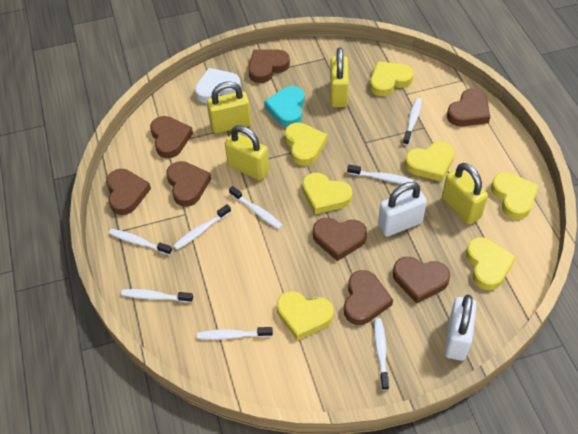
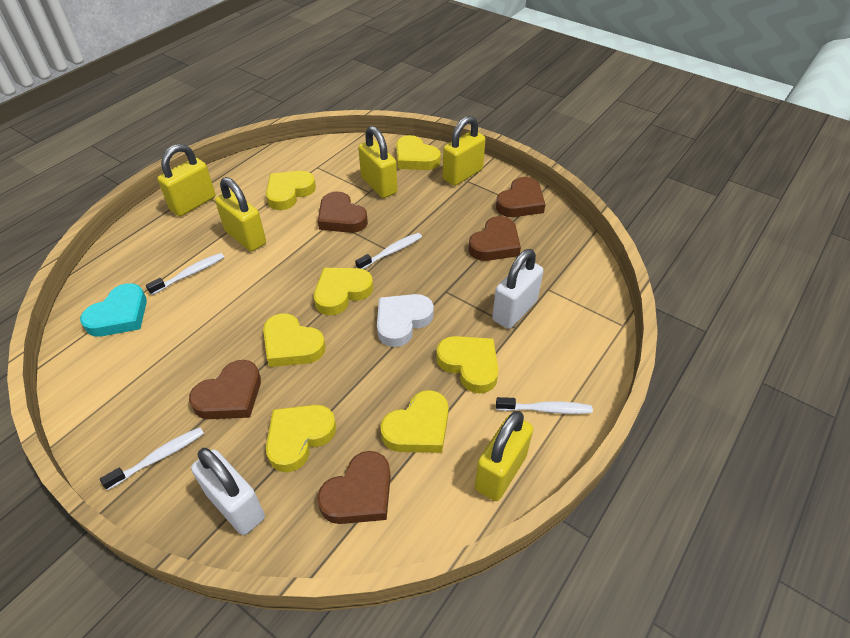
brown heart: 8 -> 5
white toothbrush: 8 -> 4
yellow padlock: 4 -> 5

